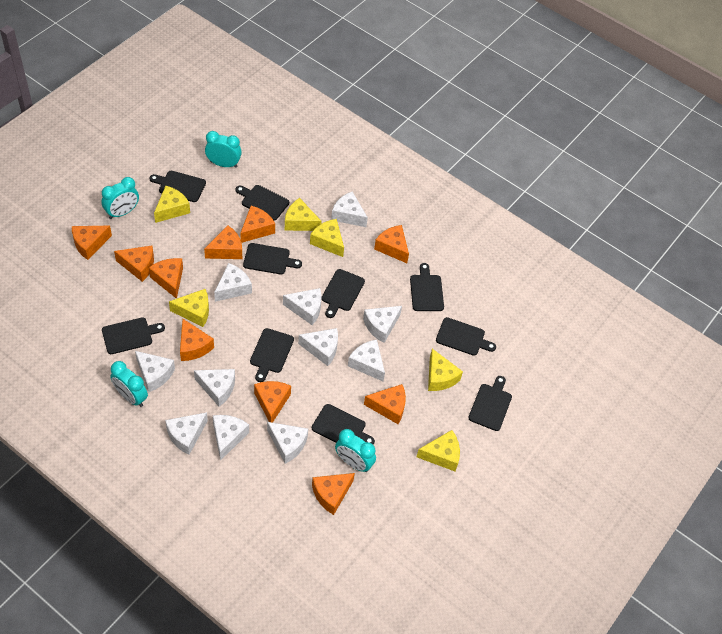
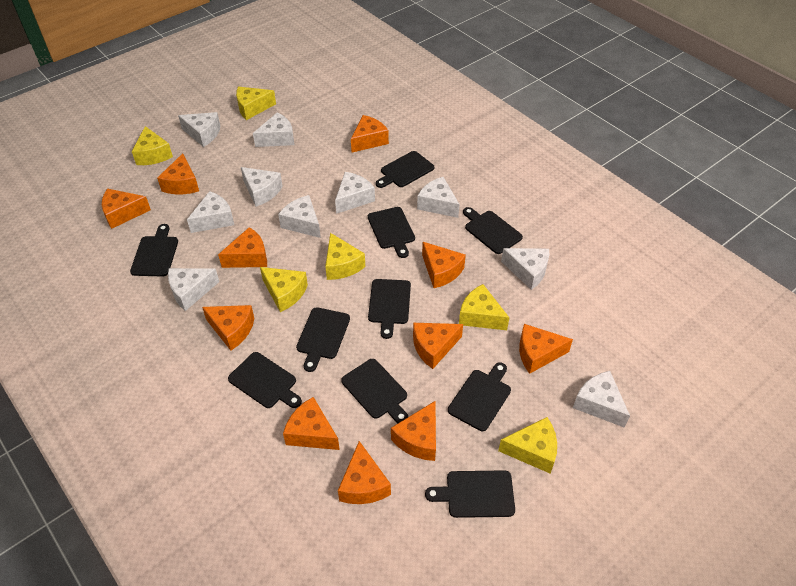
orange cheese: 10 -> 11
turquoise clock: 4 -> 0
white cheese: 11 -> 10

